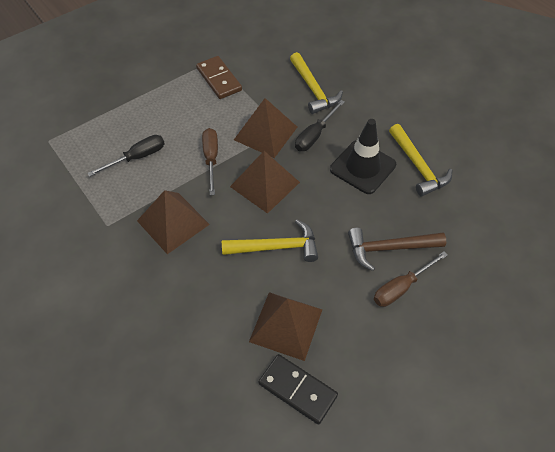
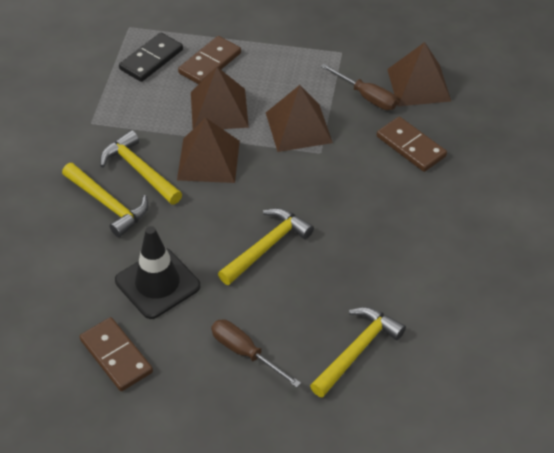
black screwdriver: 2 -> 0
brown domino: 1 -> 3
brown hammer: 1 -> 0
yellow hammer: 3 -> 4

